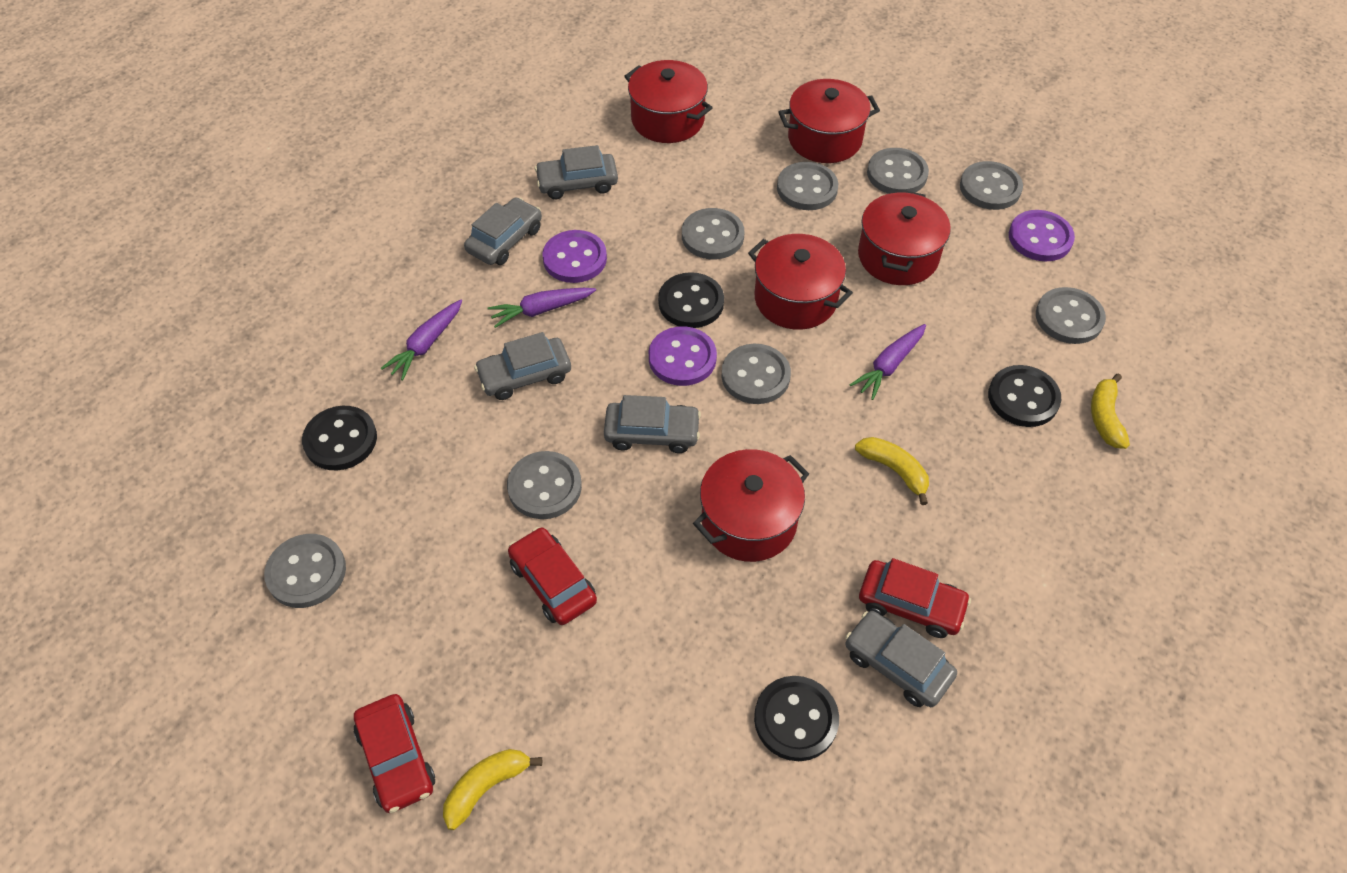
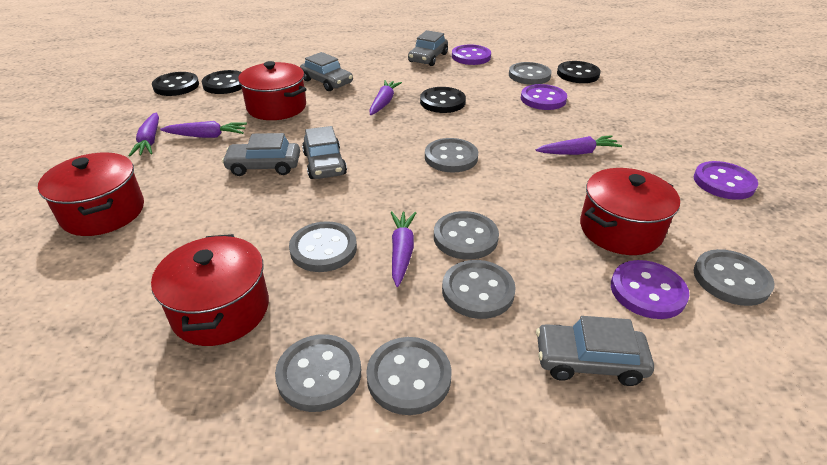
purple button: 3 -> 4
purple carrot: 3 -> 5
red car: 3 -> 0
red pot: 5 -> 4
yellow banana: 3 -> 0

